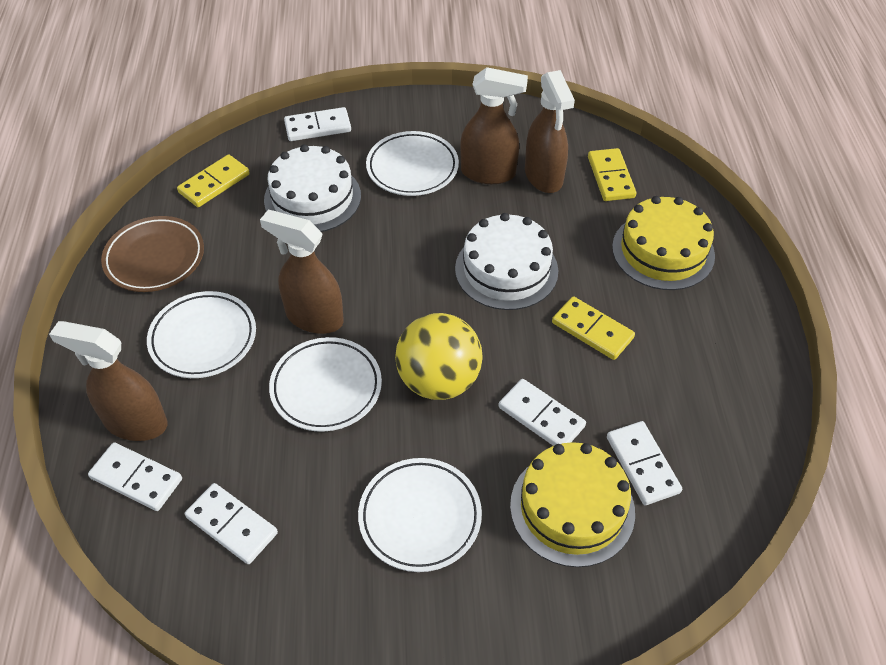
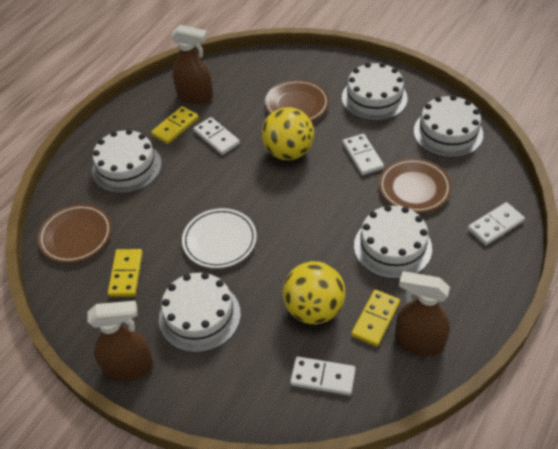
brown plate: 1 -> 3
brown spray bottle: 4 -> 3
white cake: 2 -> 5
white domino: 5 -> 4
white plate: 4 -> 1
yellow ball: 1 -> 2
yellow cake: 2 -> 0

